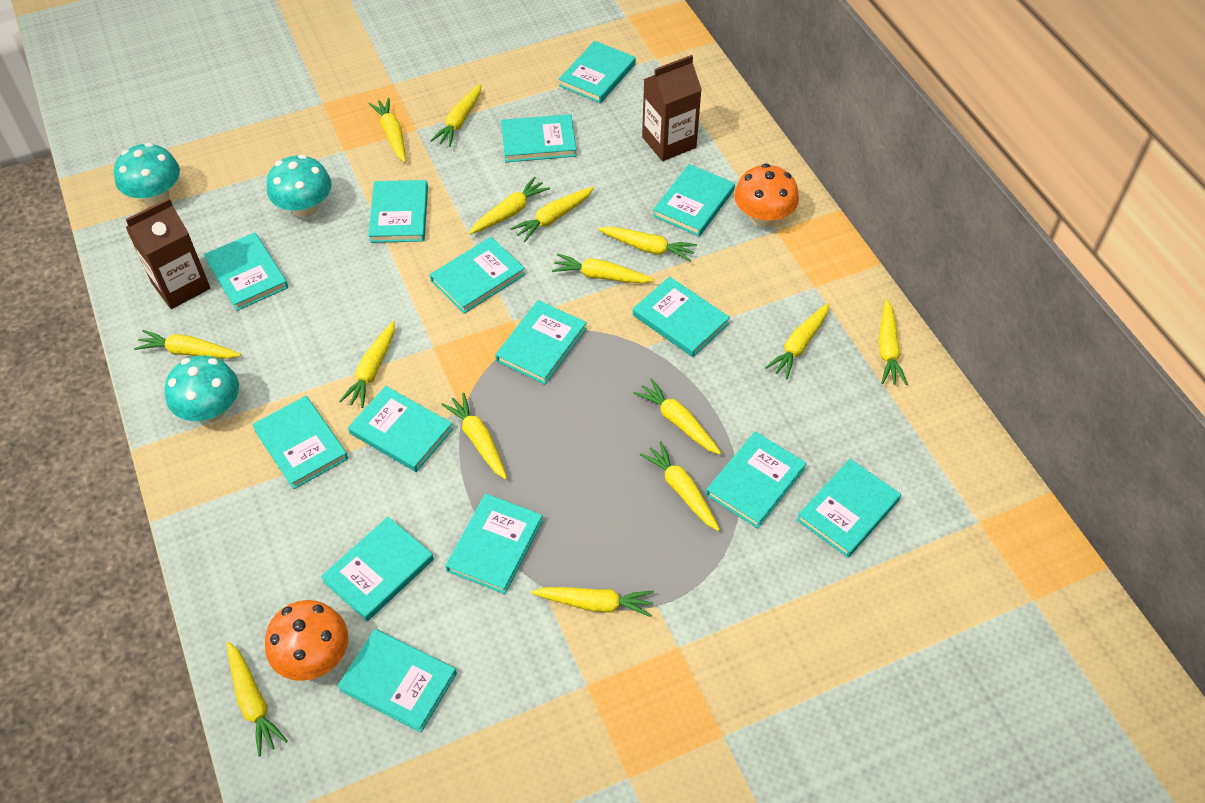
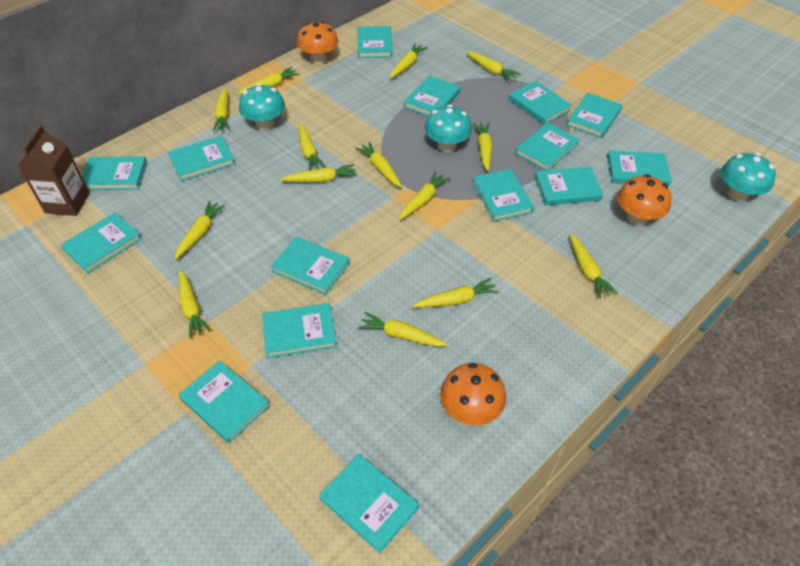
brown carton: 2 -> 1
orange mushroom: 2 -> 3
yellow carrot: 15 -> 14

